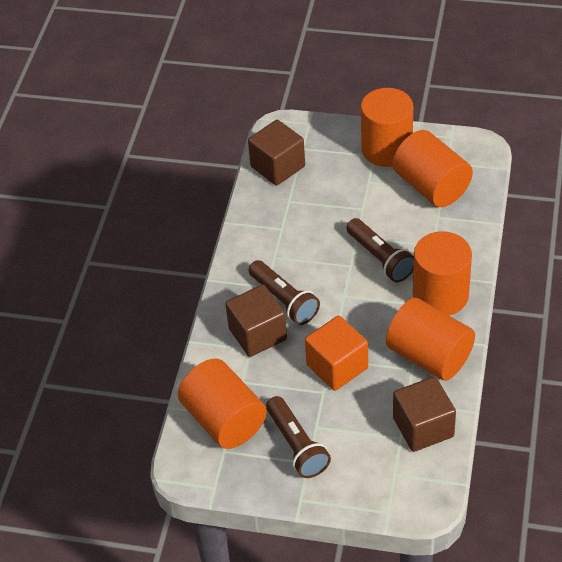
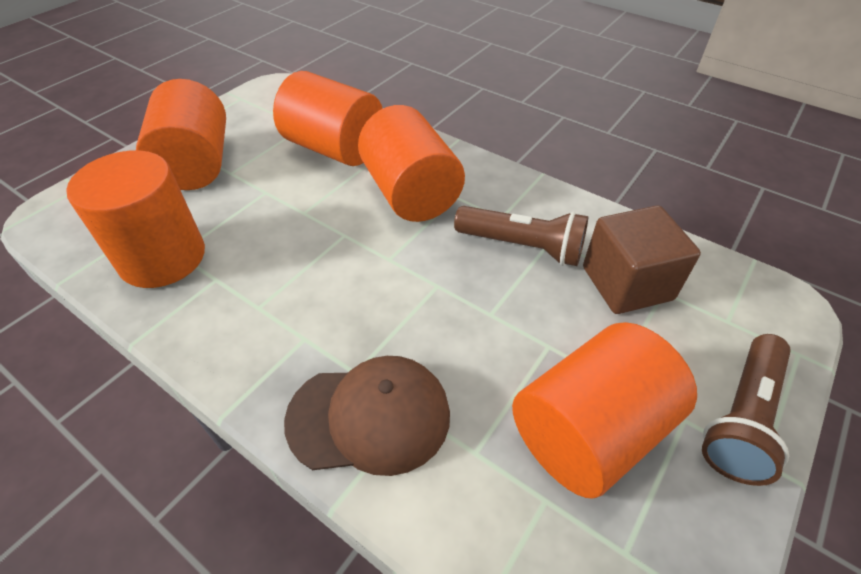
brown cap: 0 -> 1
brown cube: 3 -> 1
brown flashlight: 3 -> 2
orange cube: 1 -> 0

